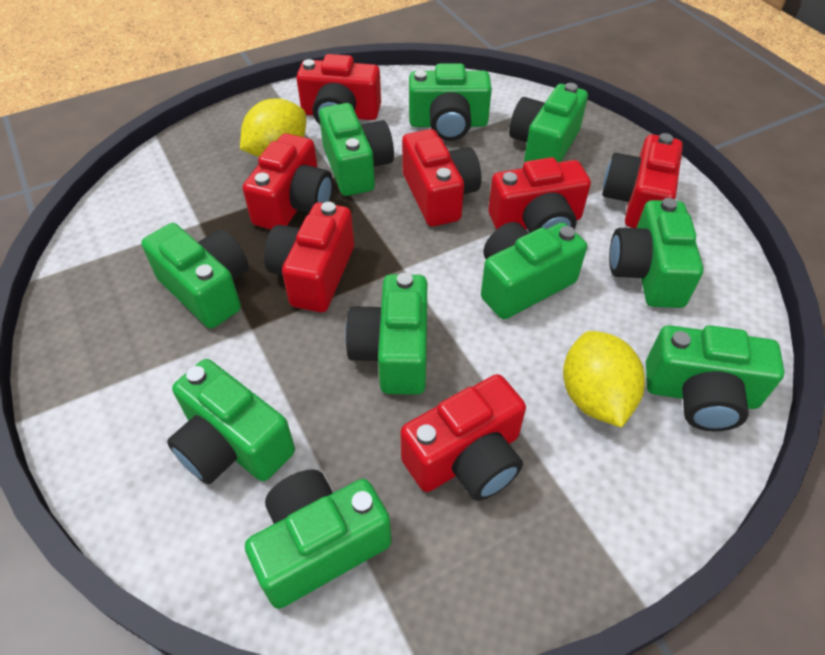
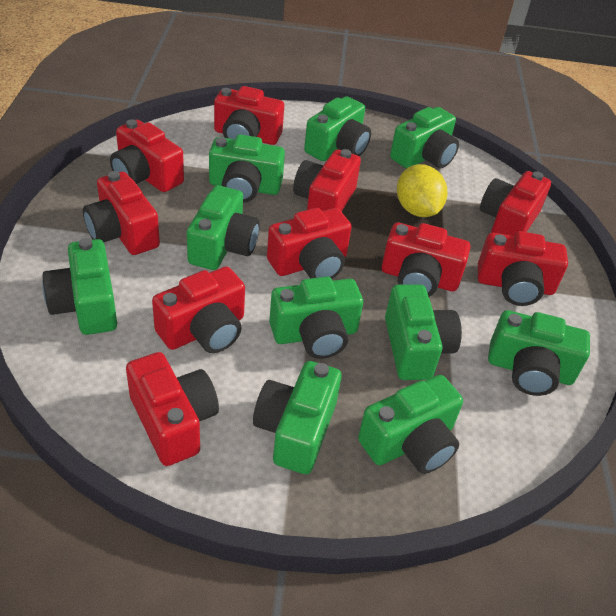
red camera: 7 -> 10
yellow lemon: 2 -> 1

